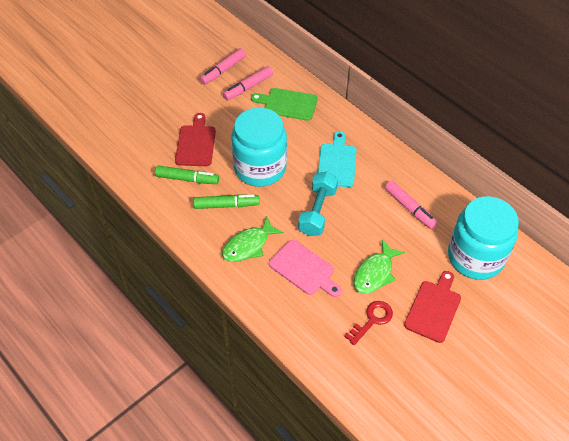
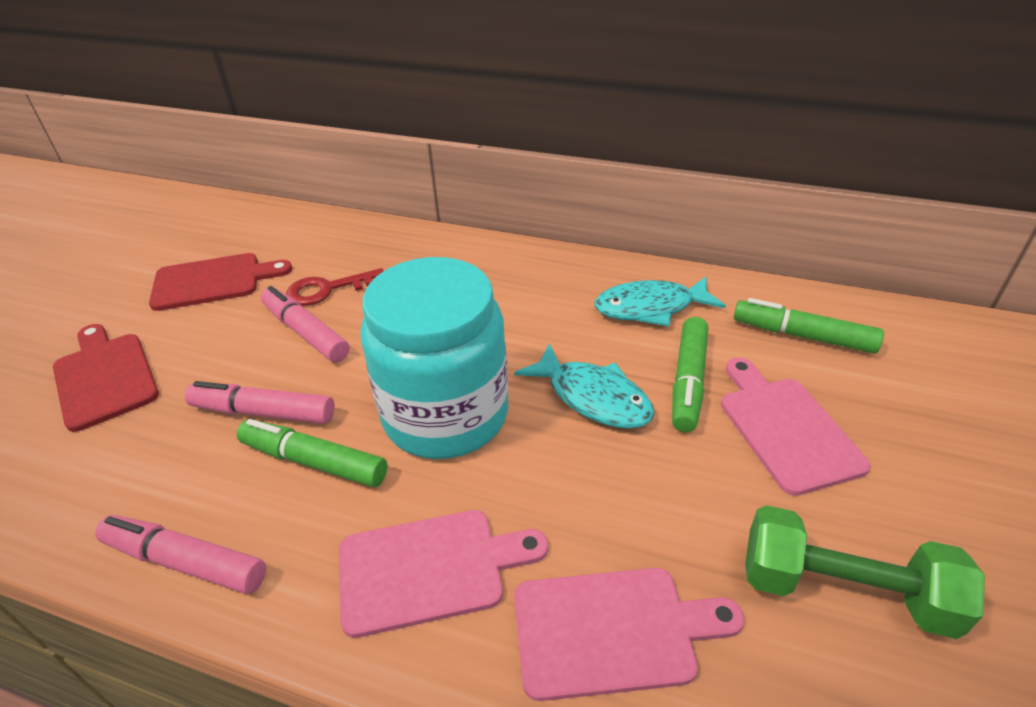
green cutting board: 1 -> 0
green dumbbell: 0 -> 1
green fish: 2 -> 0
green marker: 2 -> 3
pink cutting board: 1 -> 3
turquoise cutting board: 1 -> 0
turquoise dumbbell: 1 -> 0
turquoise fish: 0 -> 2
turquoise jar: 2 -> 1

